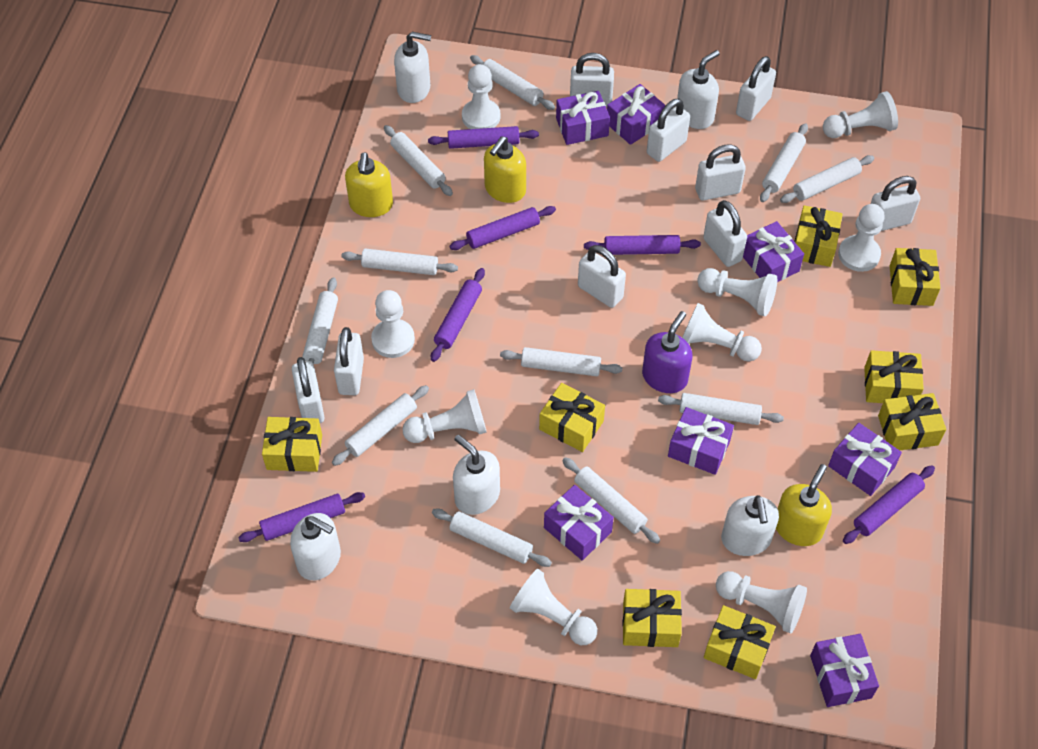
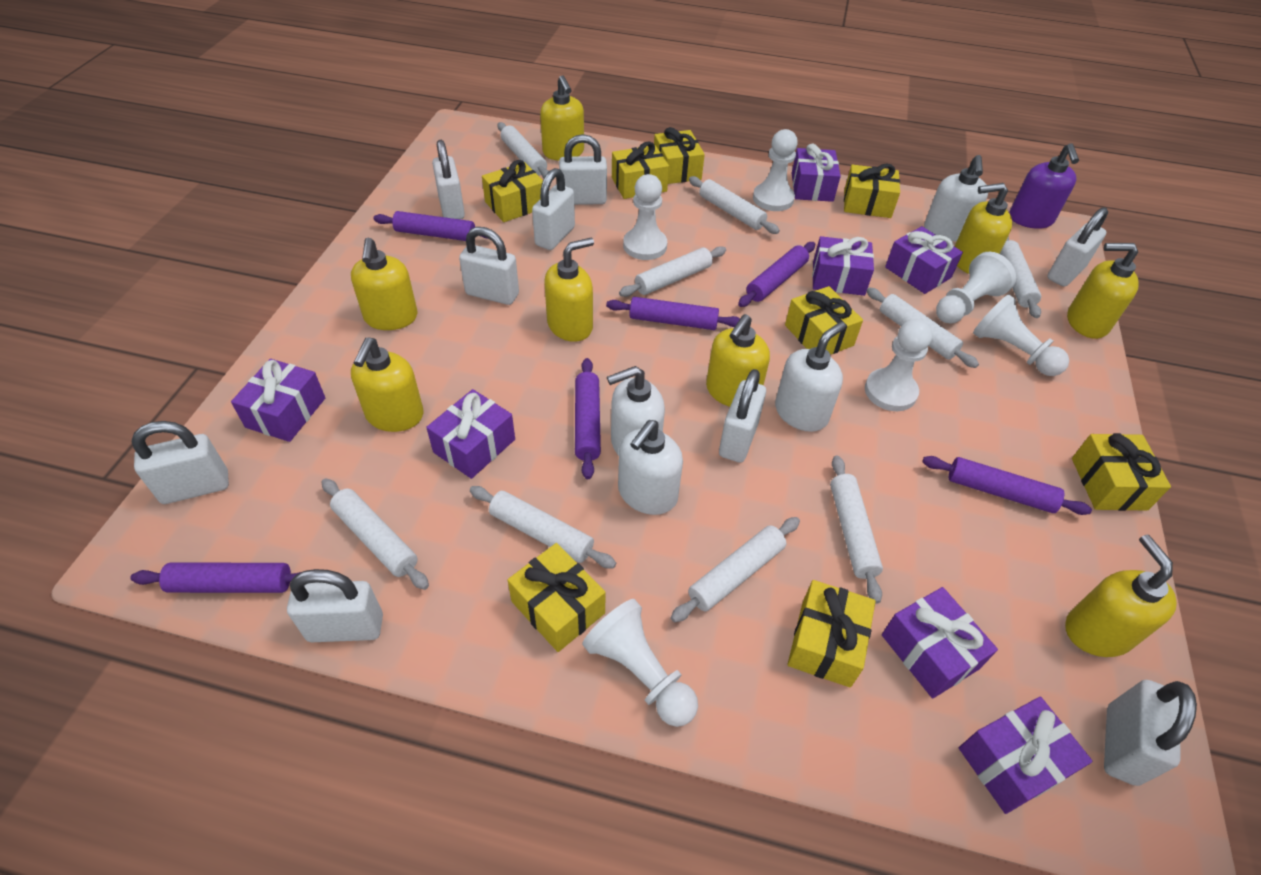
white pawn: 9 -> 6
white rolling pin: 11 -> 9
white soap dispenser: 5 -> 4
yellow soap dispenser: 3 -> 8

